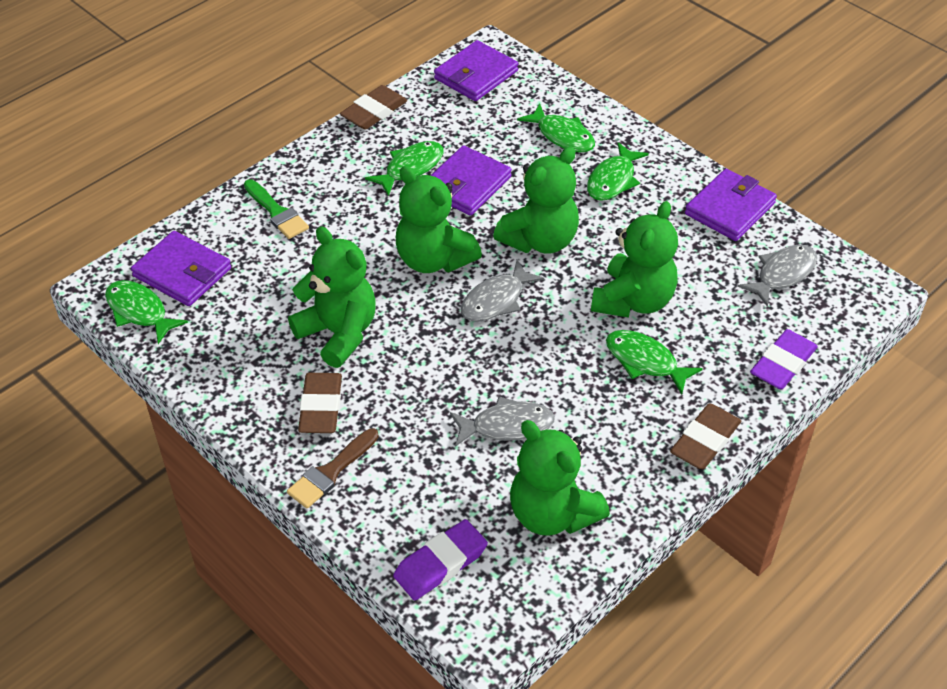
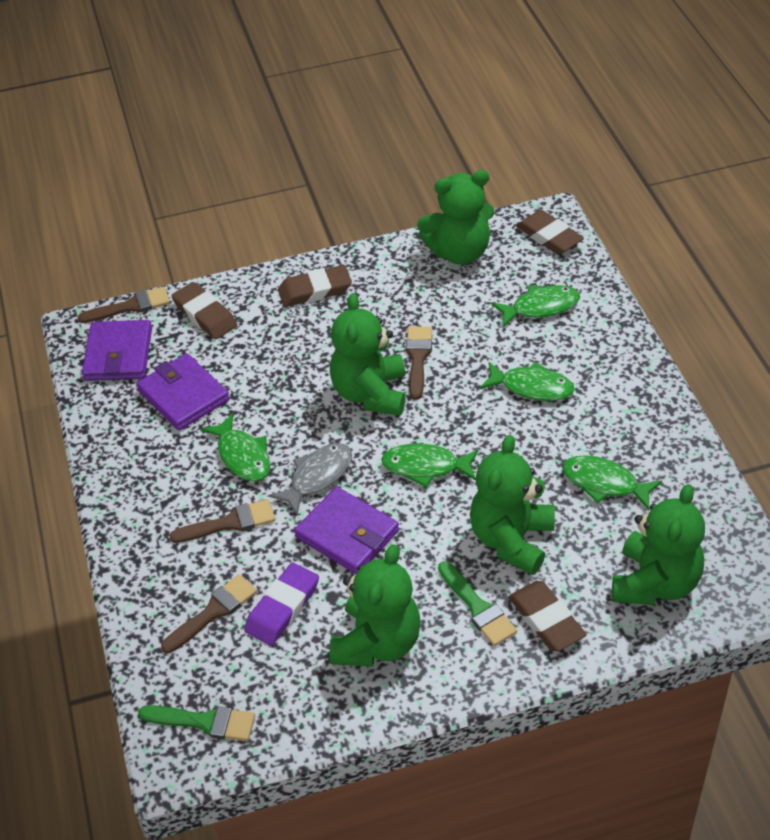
brown brush: 1 -> 4
brown eraser: 3 -> 4
green brush: 1 -> 2
grey fish: 3 -> 1
purple eraser: 2 -> 1
purple wallet: 4 -> 3

